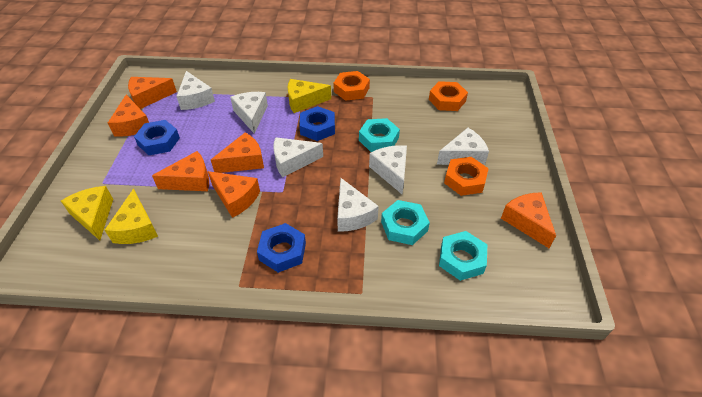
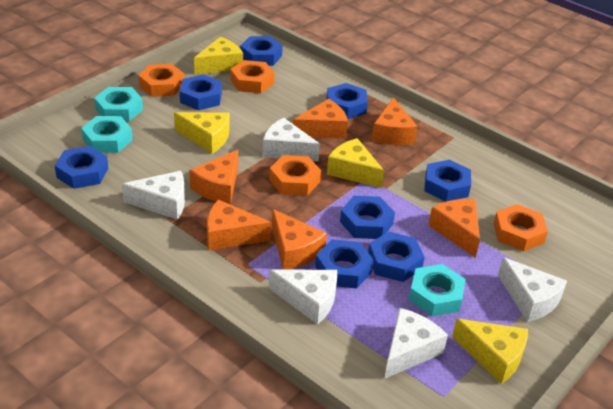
blue nut: 3 -> 8
orange nut: 3 -> 4
white cheese: 6 -> 5
yellow cheese: 3 -> 4

